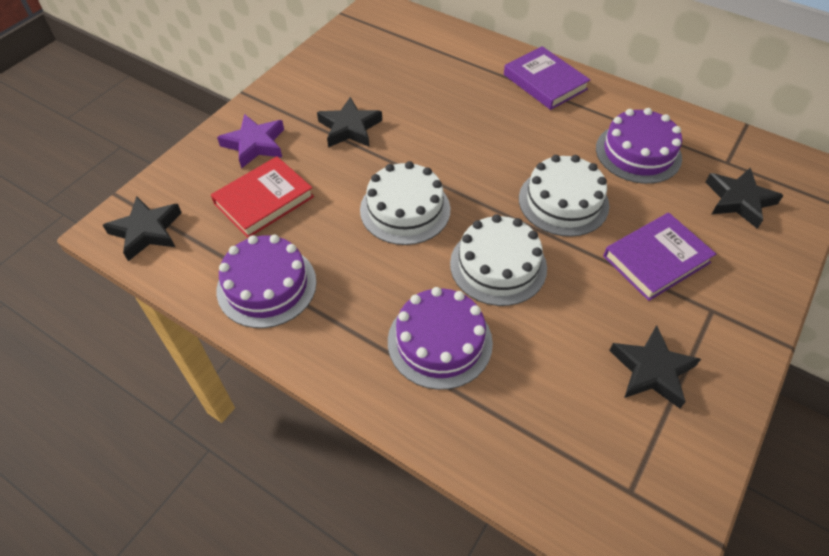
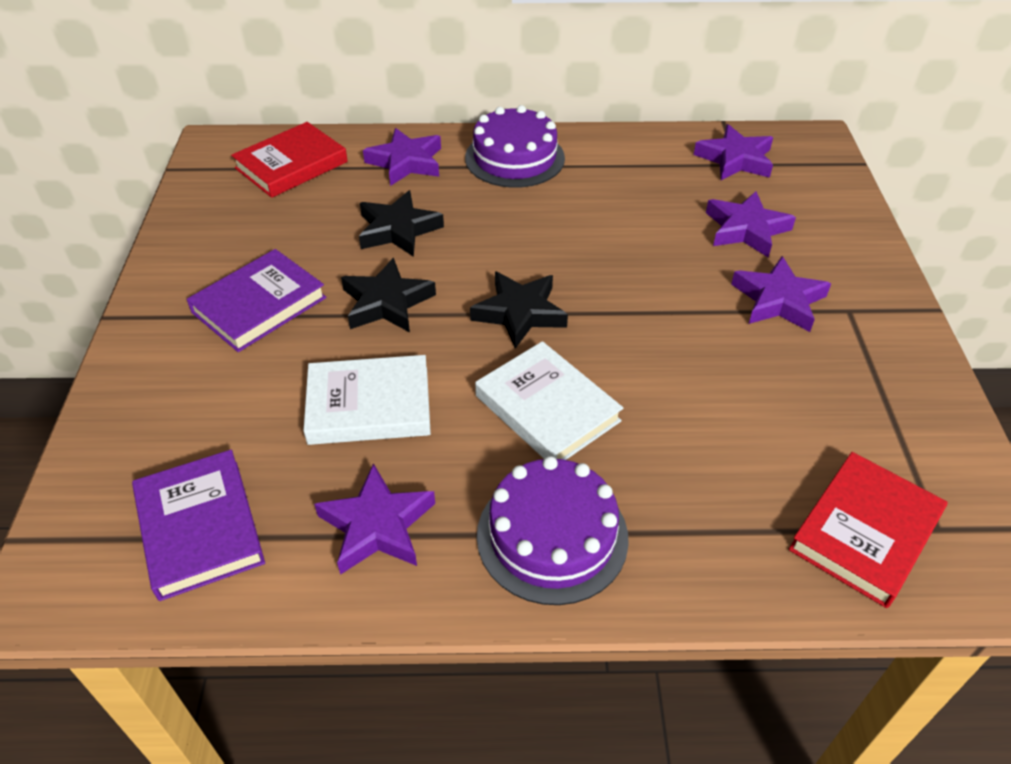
black star: 4 -> 3
purple cake: 3 -> 2
purple star: 1 -> 5
red book: 1 -> 2
white book: 0 -> 2
white cake: 3 -> 0

